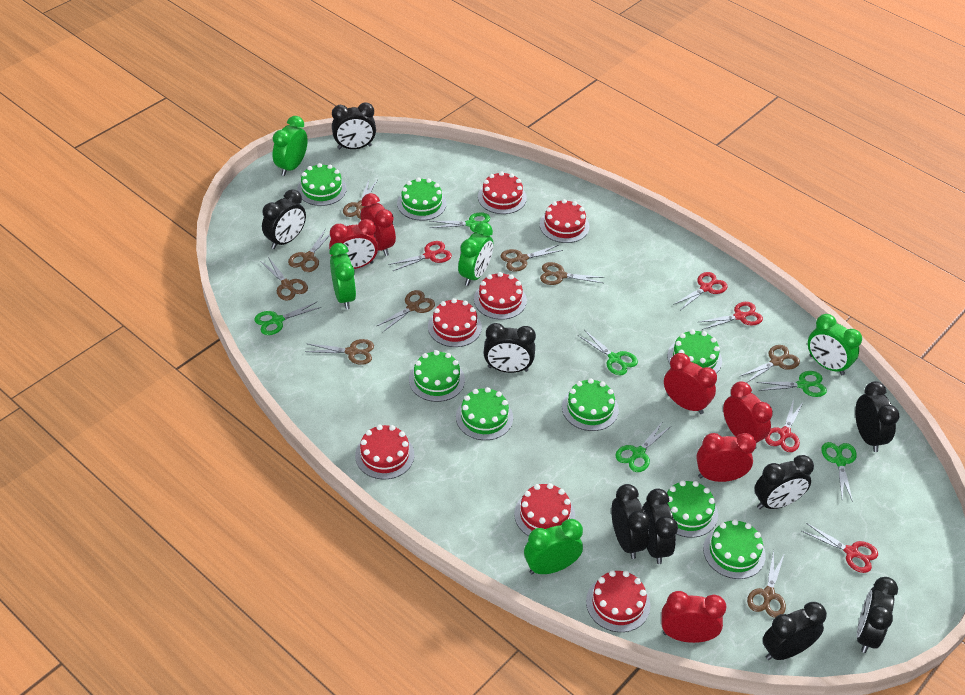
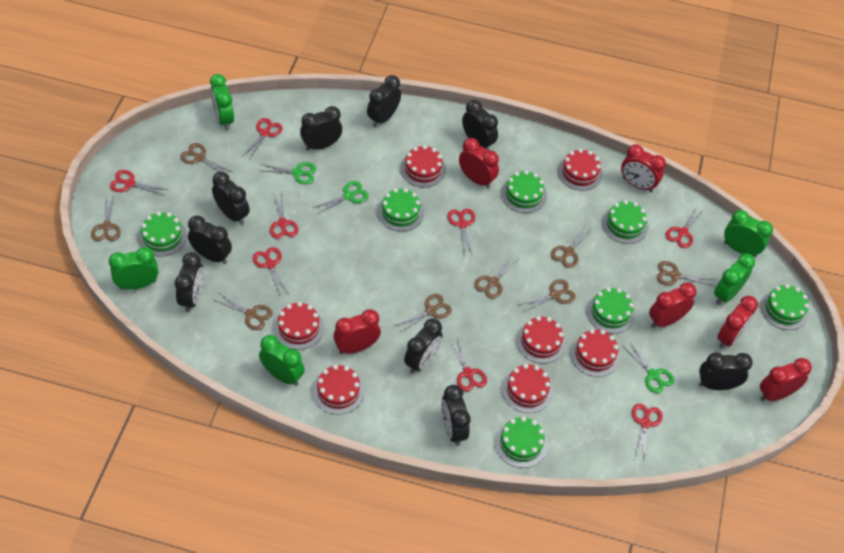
brown scissors: 9 -> 8
green cake: 8 -> 7
green scissors: 6 -> 3
red scissors: 5 -> 8

